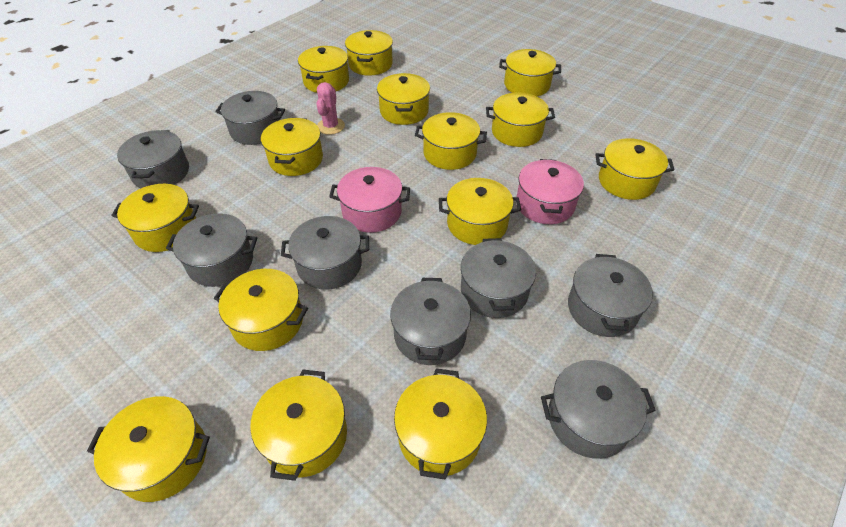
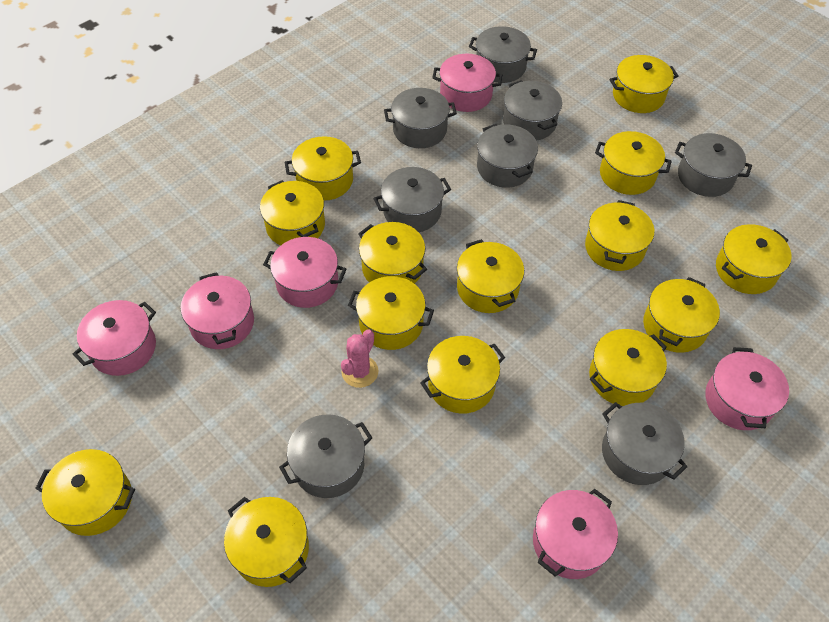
pink pot: 2 -> 6

